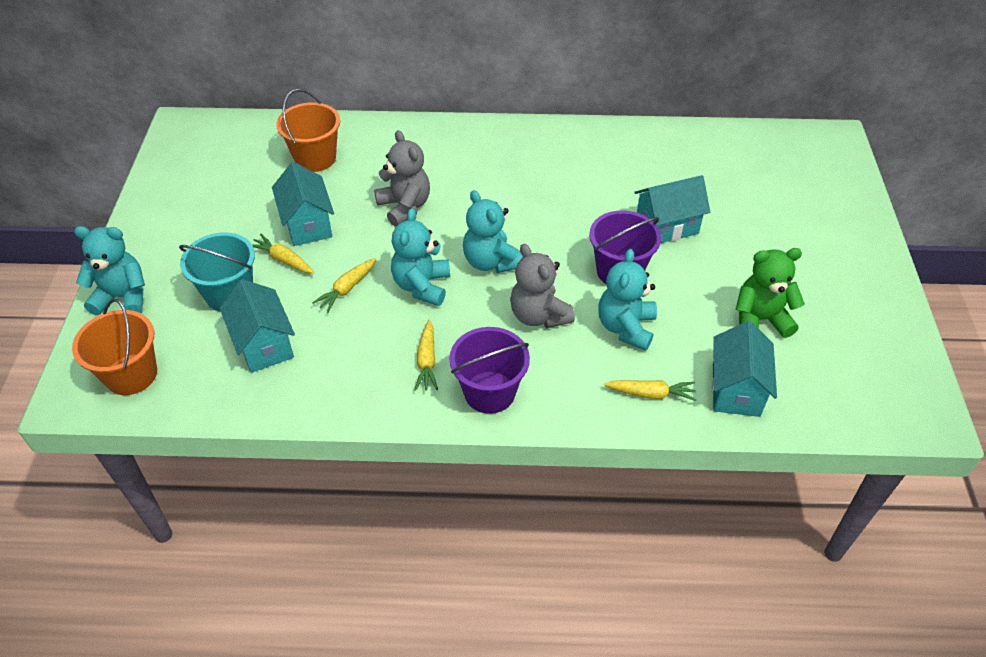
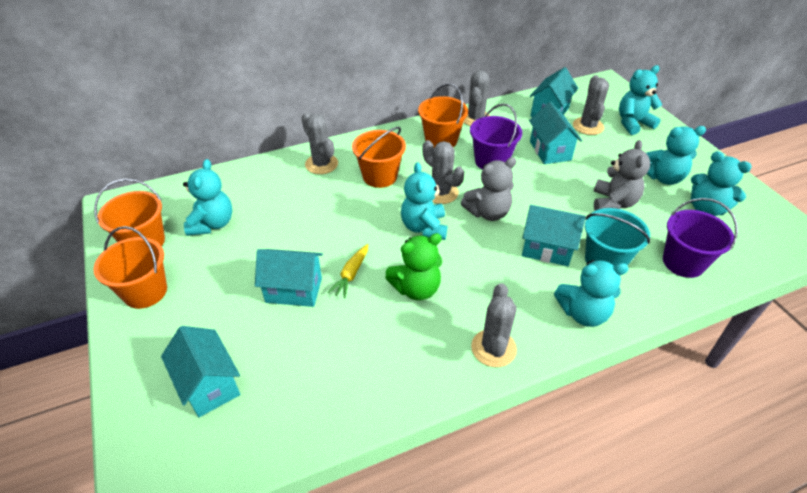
grey cactus: 0 -> 5
orange bucket: 2 -> 4
turquoise house: 4 -> 5
turquoise teddy bear: 4 -> 6
yellow carrot: 4 -> 1

